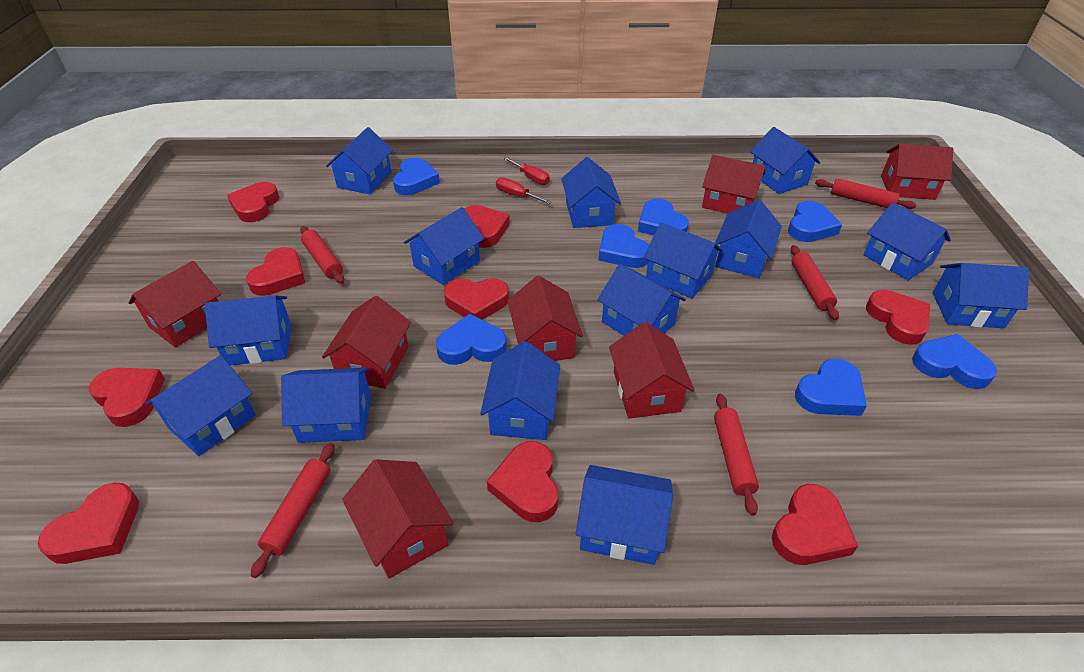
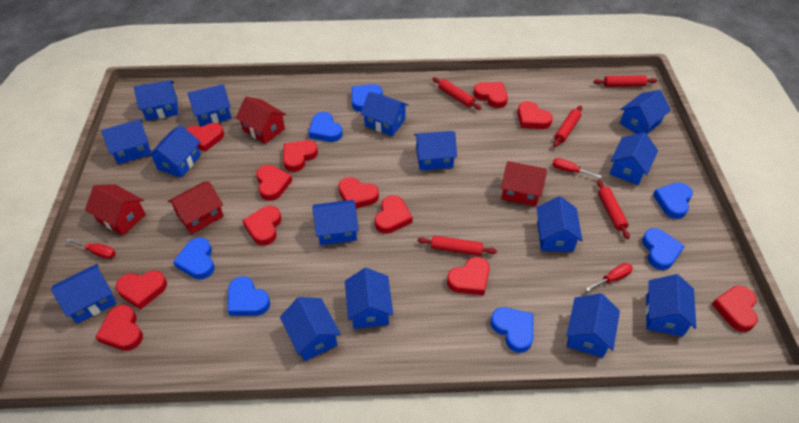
blue house: 14 -> 15
red heart: 9 -> 12
red house: 7 -> 4
red screwdriver: 2 -> 3

